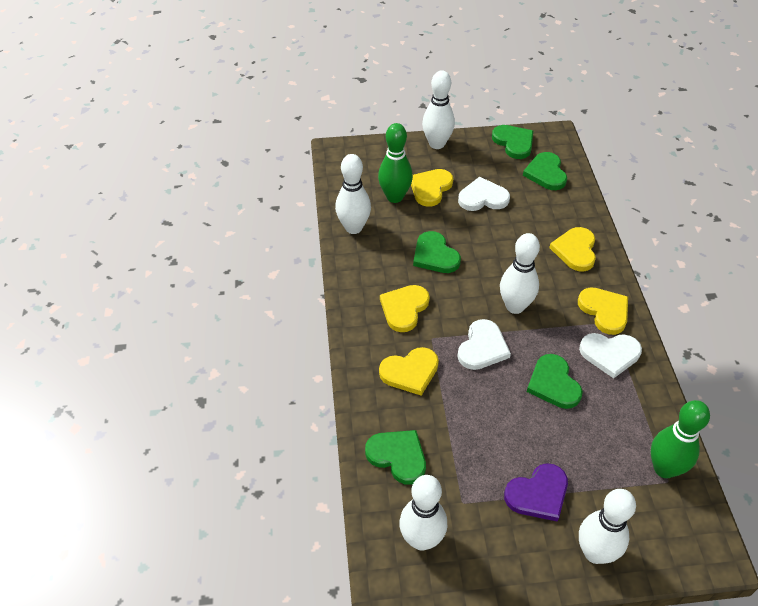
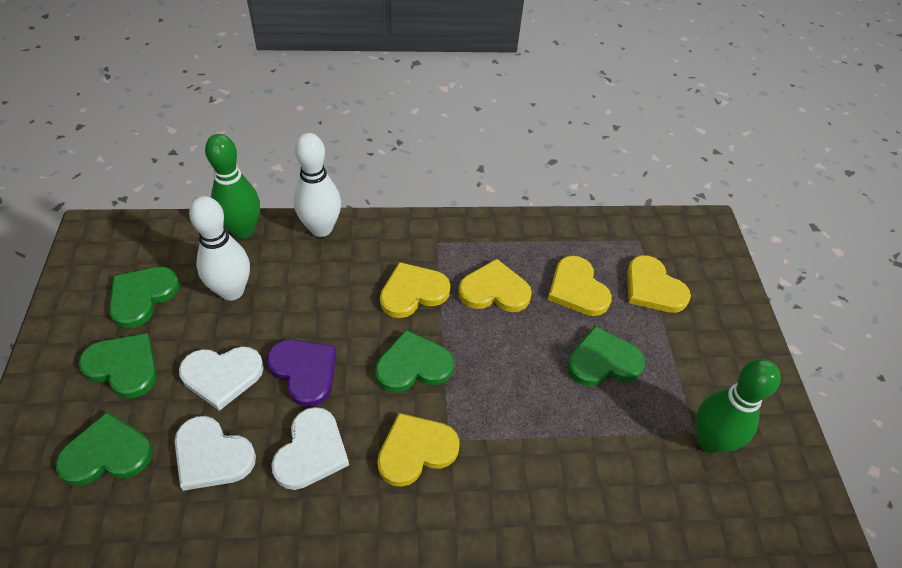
white bowling pin: 5 -> 2

